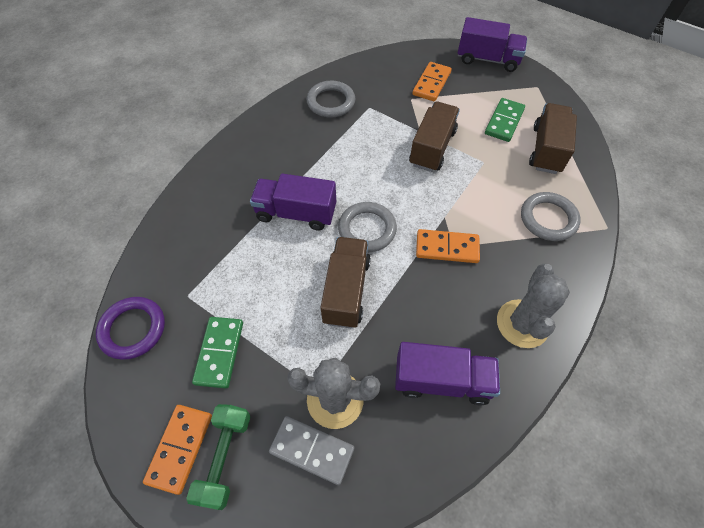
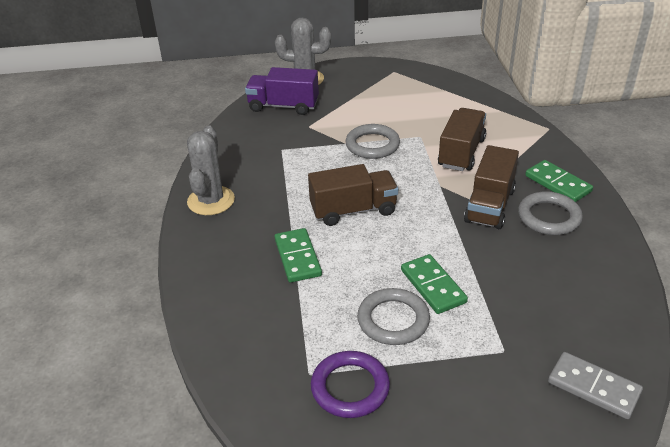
green domino: 2 -> 3
green dumbbell: 1 -> 0
orange domino: 3 -> 0
purple truck: 3 -> 1

